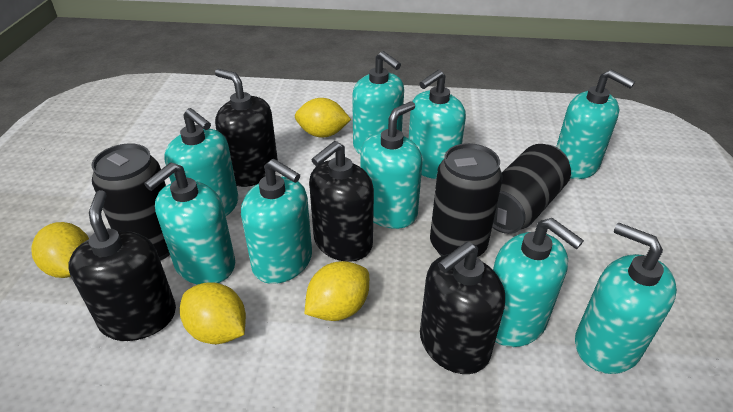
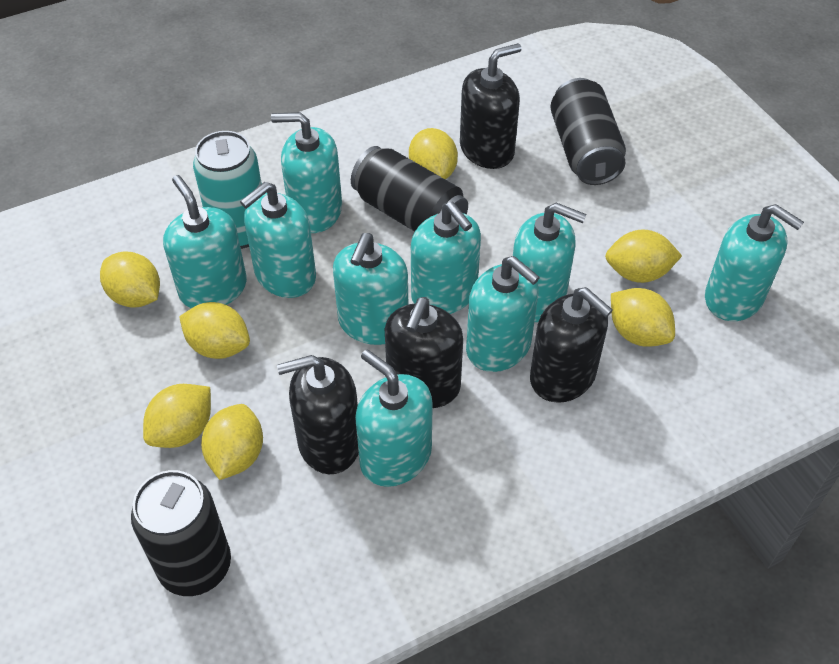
turquoise can: 0 -> 1
yellow lemon: 4 -> 7

